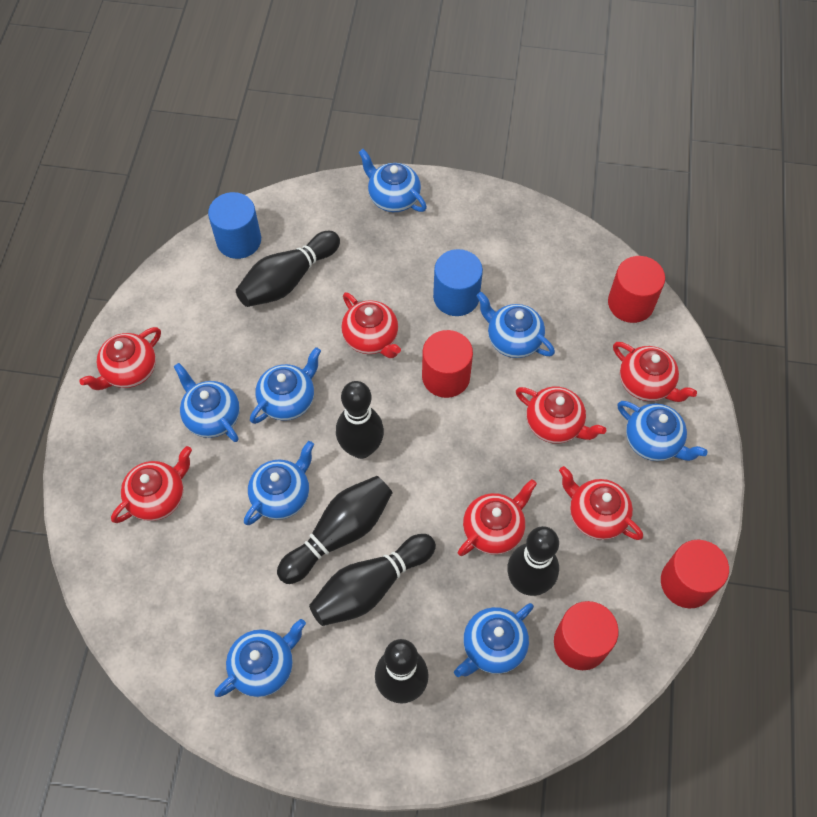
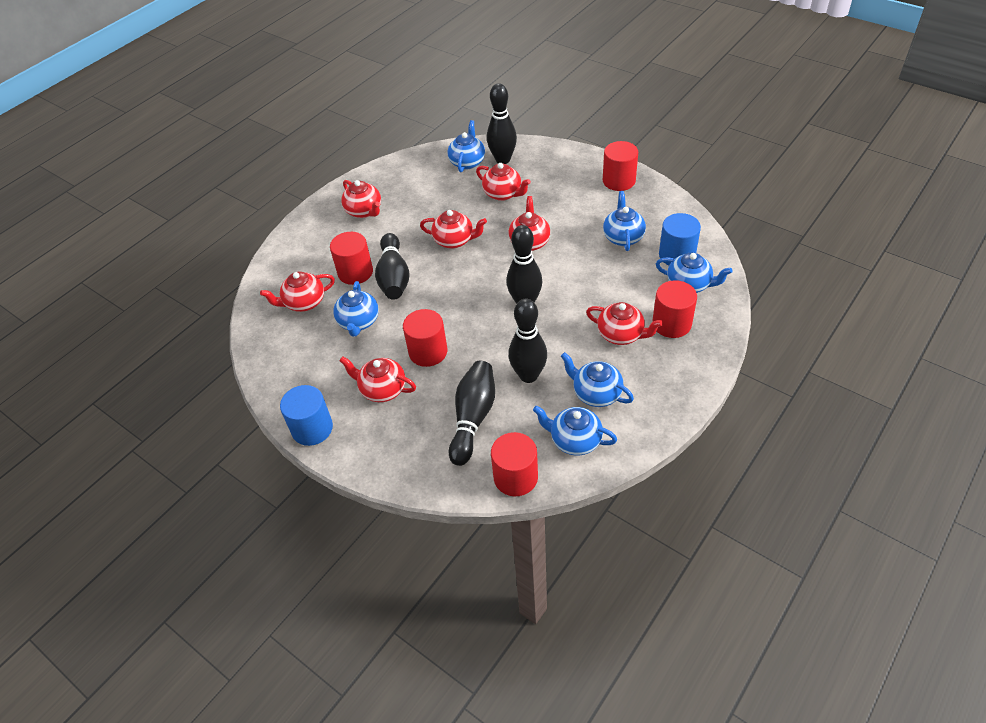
black bowling pin: 6 -> 5
blue teapot: 8 -> 6
red cylinder: 4 -> 5

